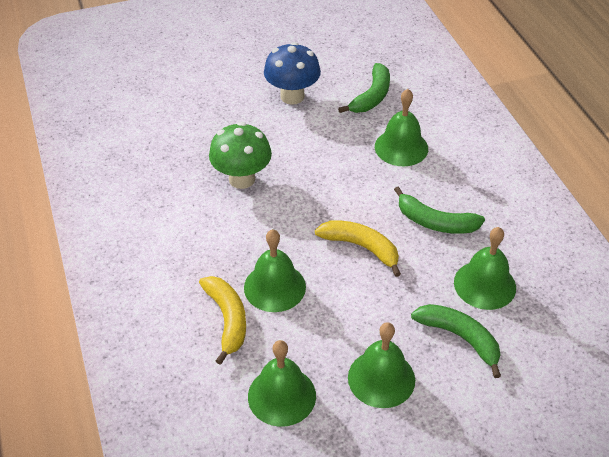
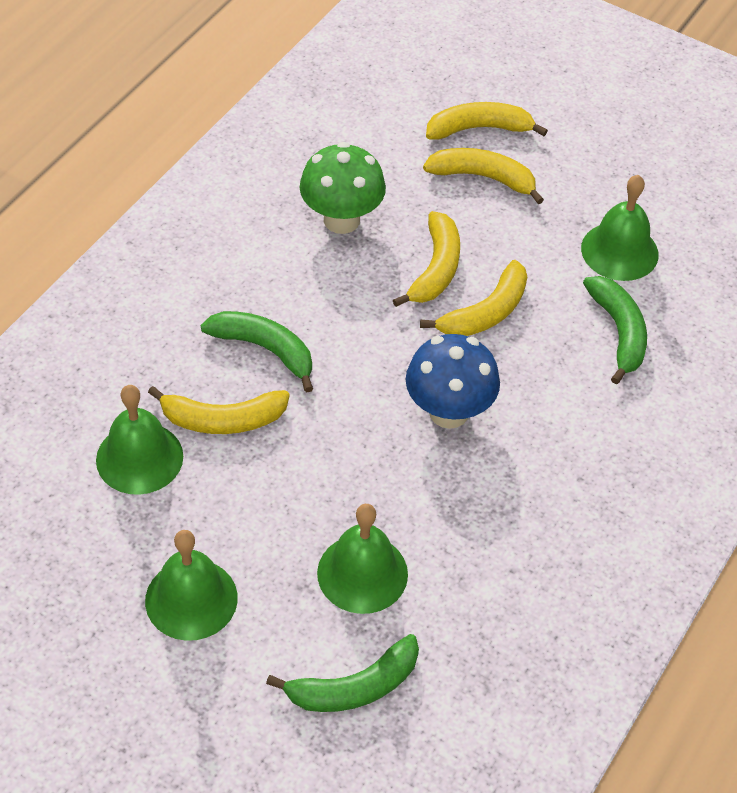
green bell: 5 -> 4
yellow banana: 2 -> 5

